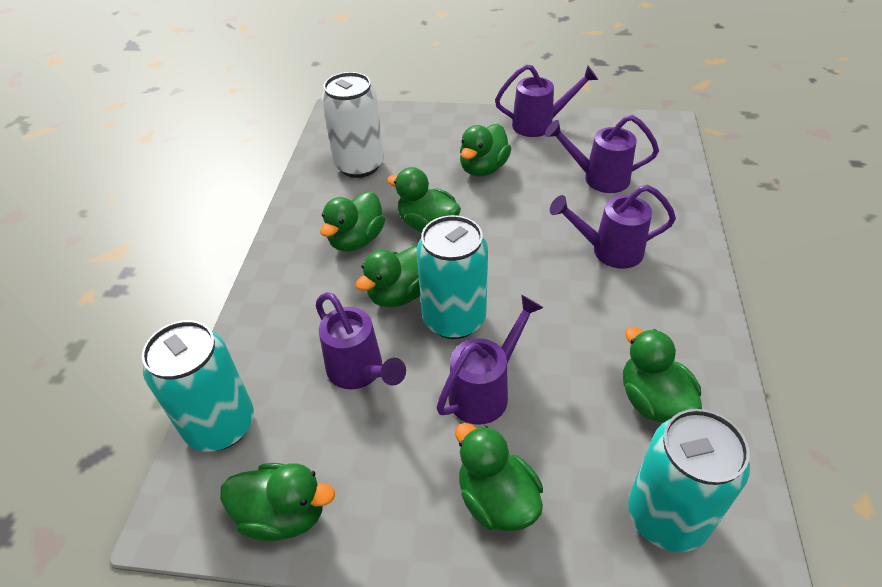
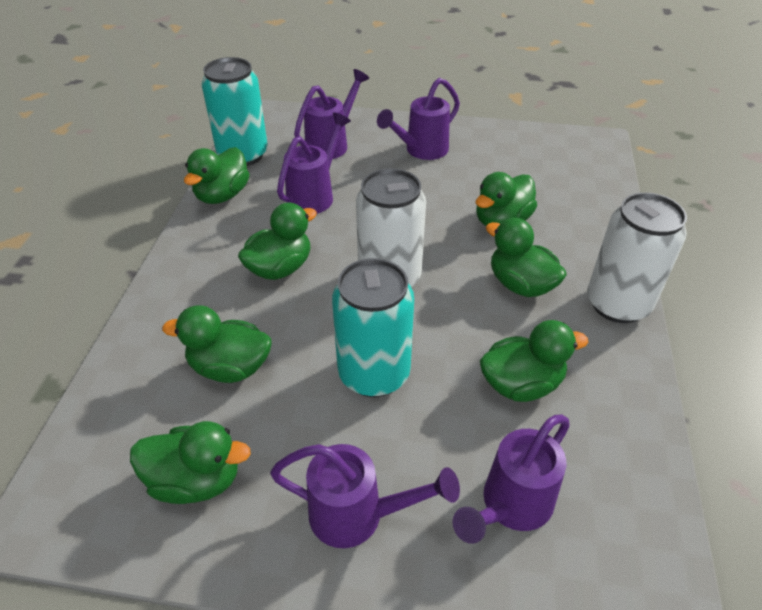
turquoise can: 3 -> 2
white can: 1 -> 2

